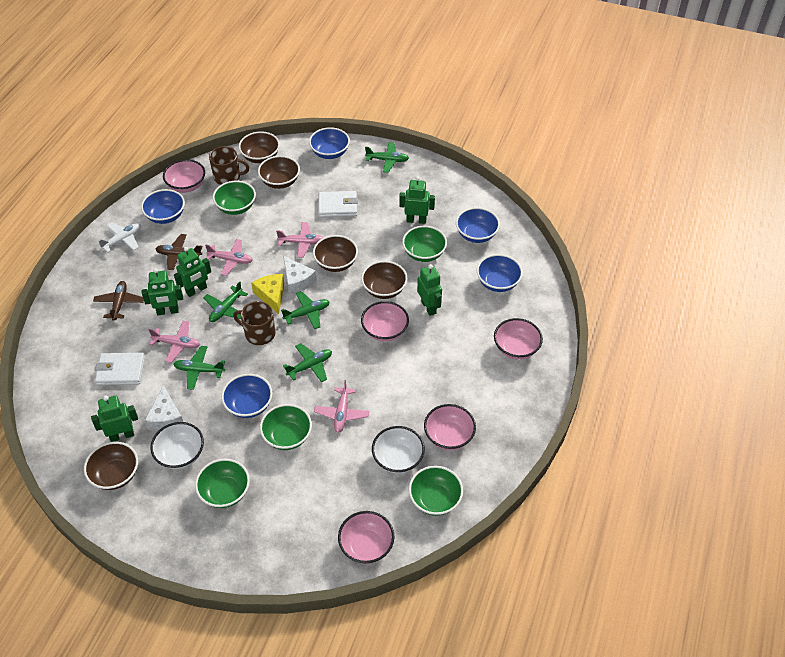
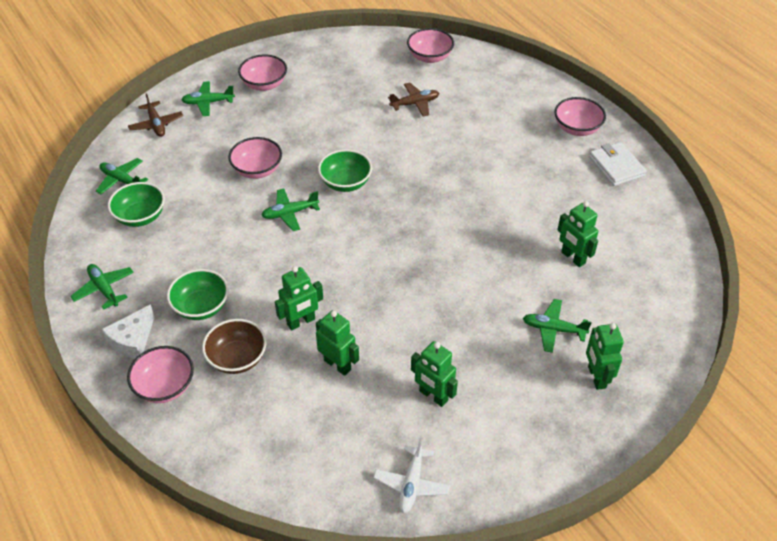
blue bowl: 5 -> 0
brown bowl: 5 -> 1
brown mug: 2 -> 0
green bowl: 5 -> 3
pink plane: 4 -> 0
white bowl: 2 -> 0
white cheese: 2 -> 1
white wallet: 2 -> 1
yellow cheese: 1 -> 0

